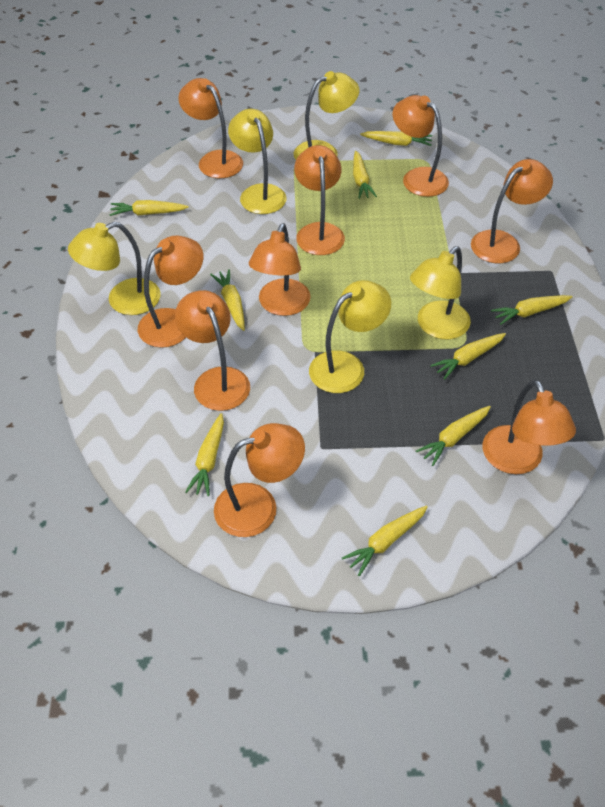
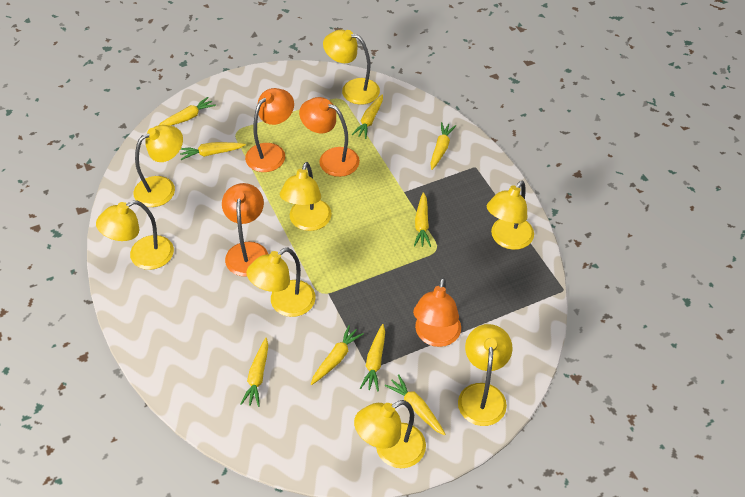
orange lamp: 9 -> 4
yellow lamp: 5 -> 8

